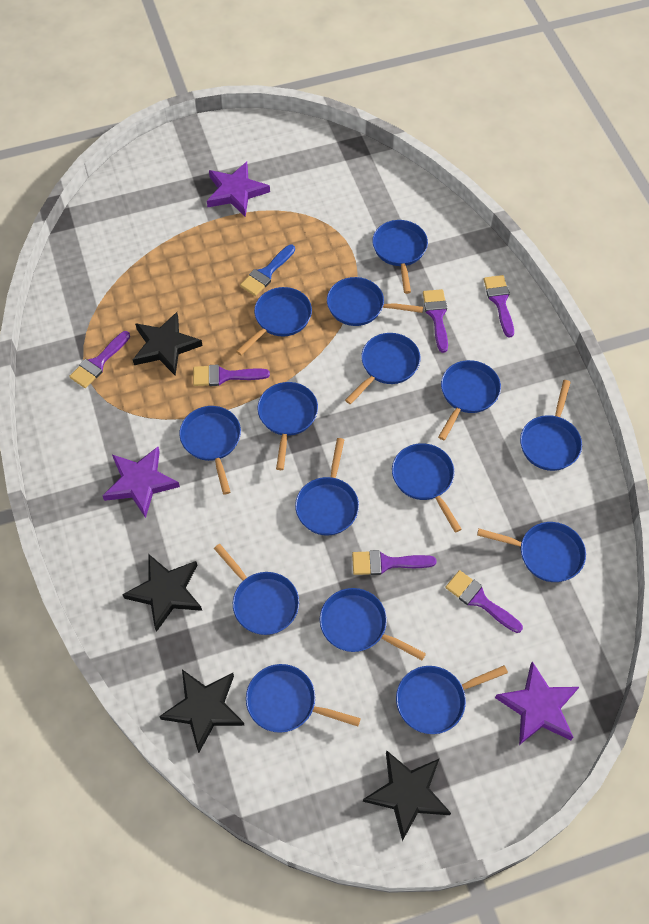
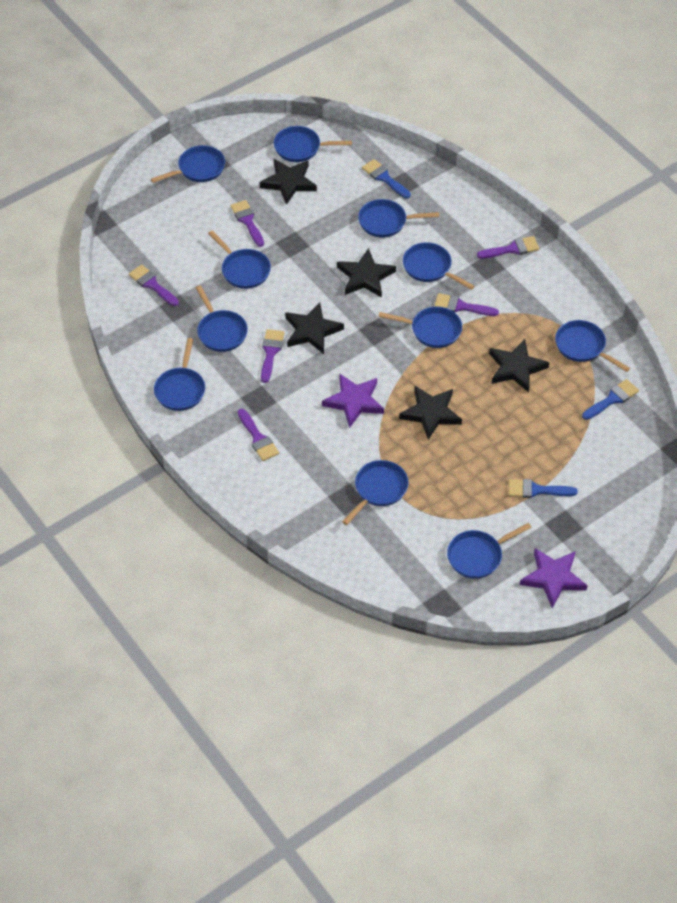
black star: 4 -> 5
blue brush: 1 -> 3
blue pan: 15 -> 11
purple star: 3 -> 2

